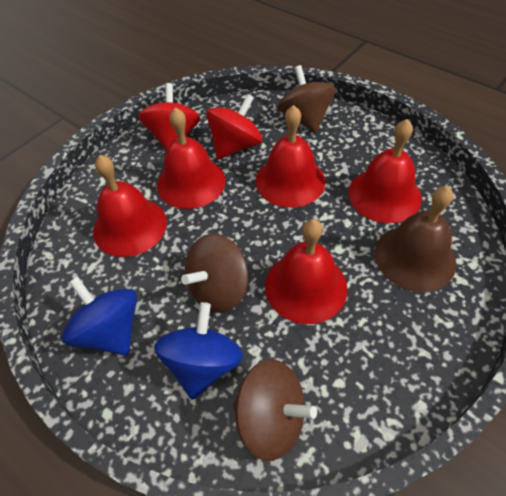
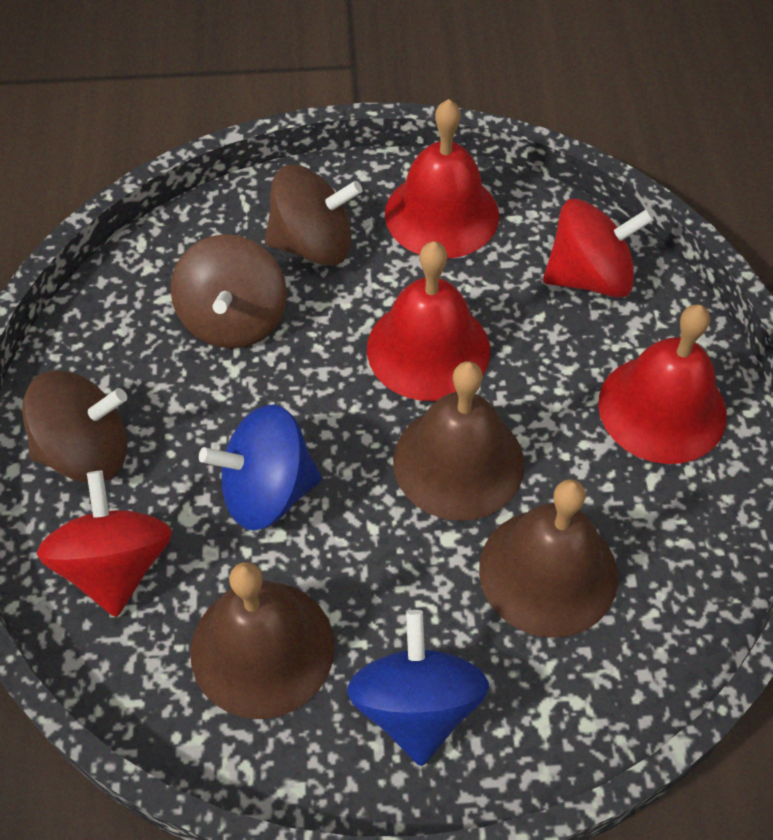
brown bell: 1 -> 3
red bell: 5 -> 3

